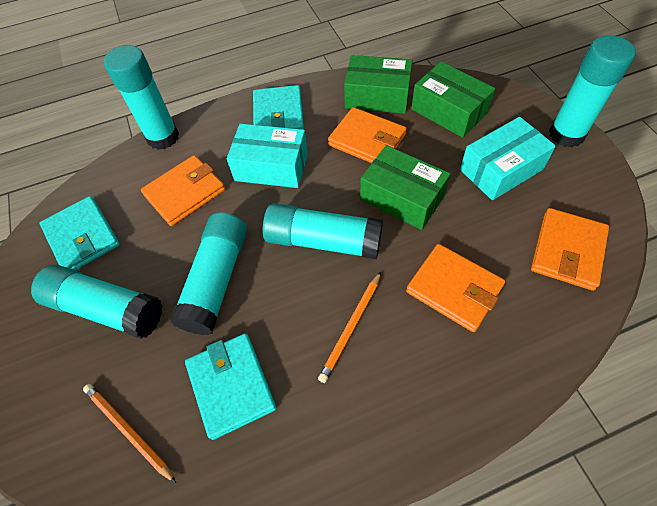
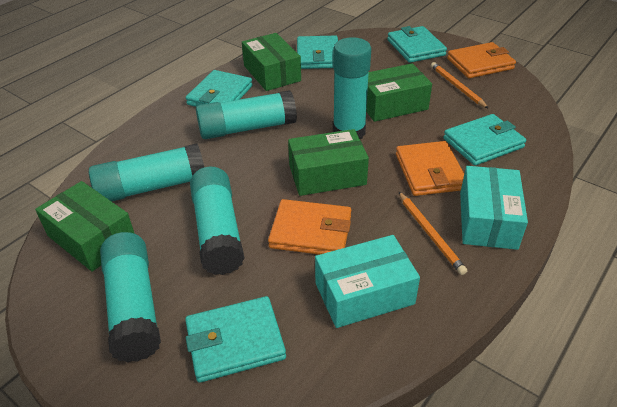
green box: 3 -> 4
orange wallet: 4 -> 3
turquoise wallet: 3 -> 5

